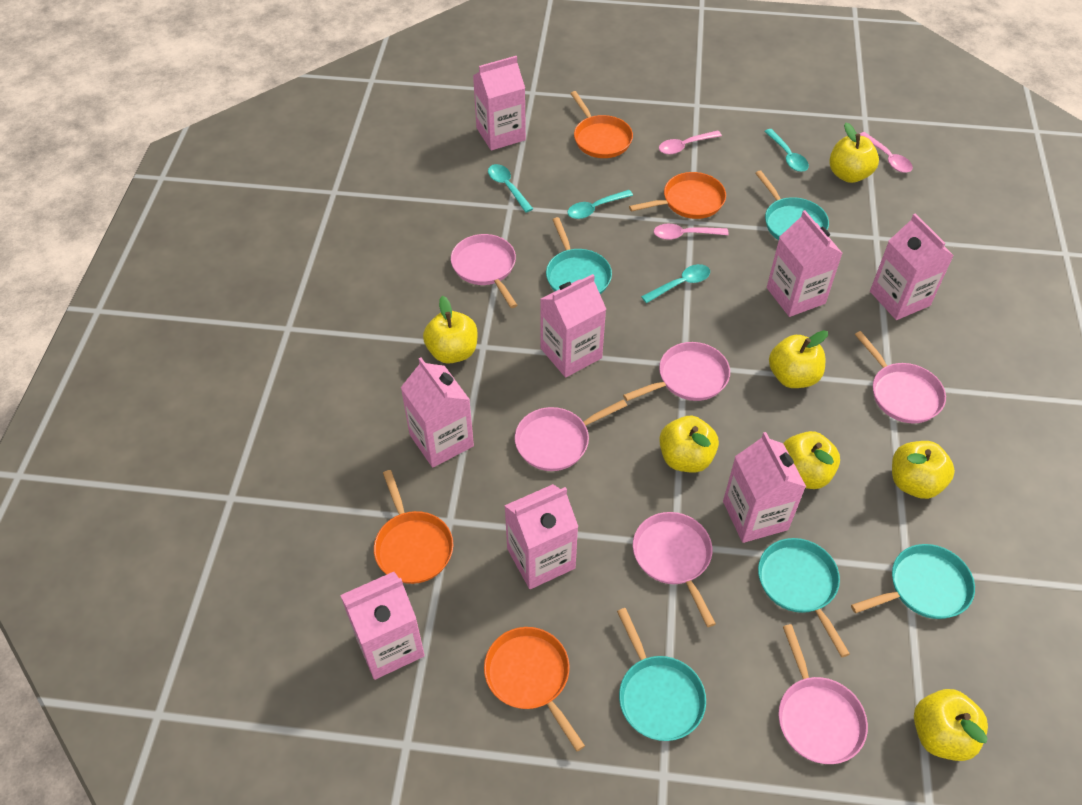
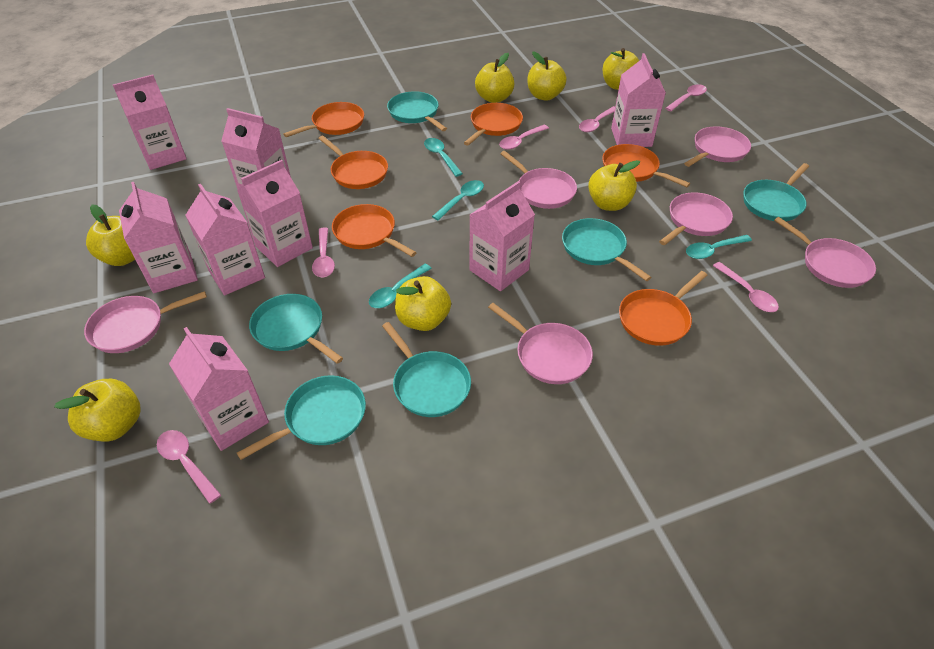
orange pan: 4 -> 6
pink spoon: 3 -> 6
turquoise pan: 5 -> 6

